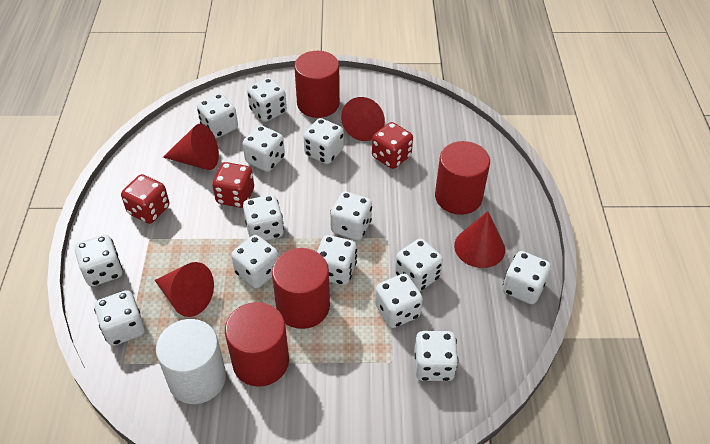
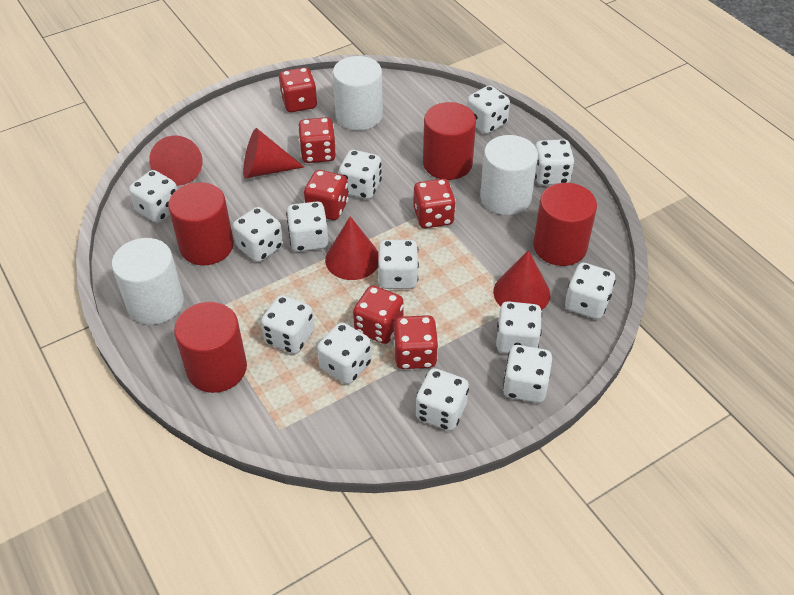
red dice: 3 -> 6
white cylinder: 1 -> 3
white dice: 14 -> 13

